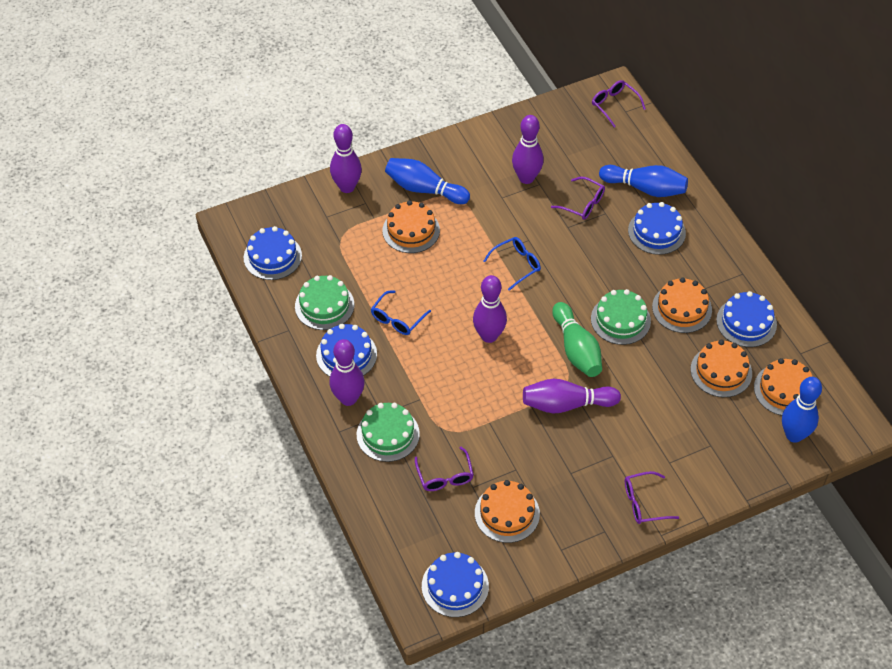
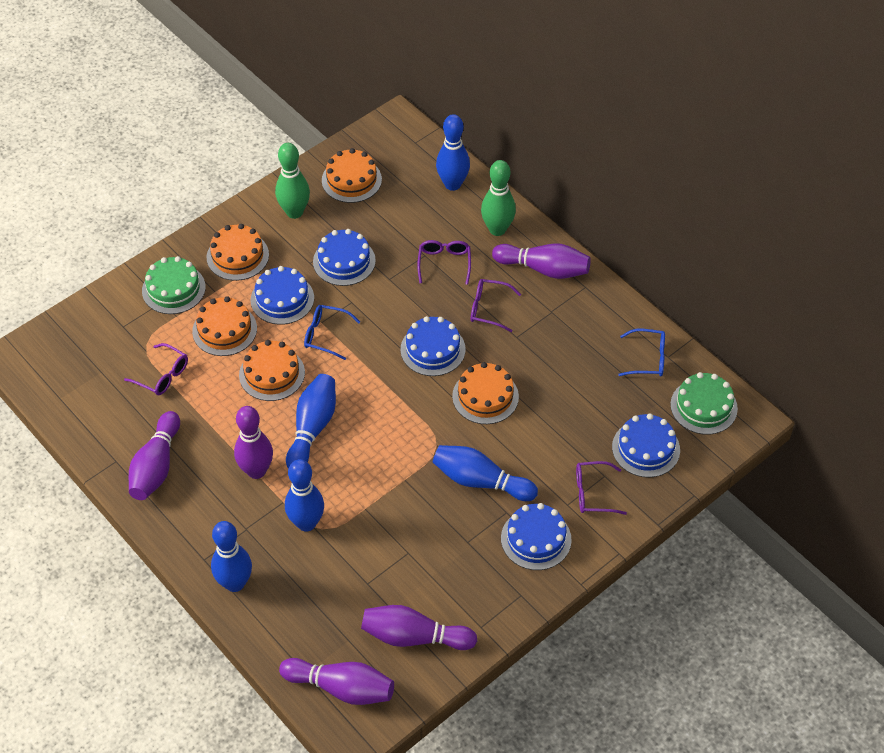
blue bowling pin: 3 -> 5
green bowling pin: 1 -> 2
green cake: 3 -> 2

